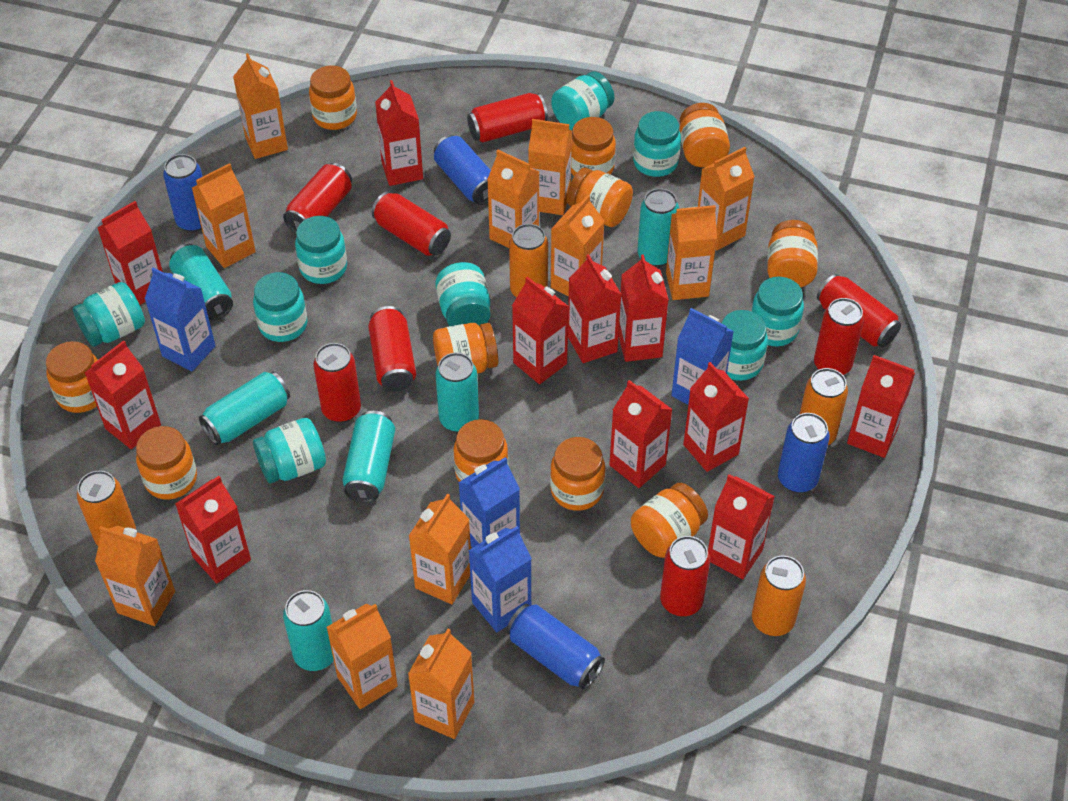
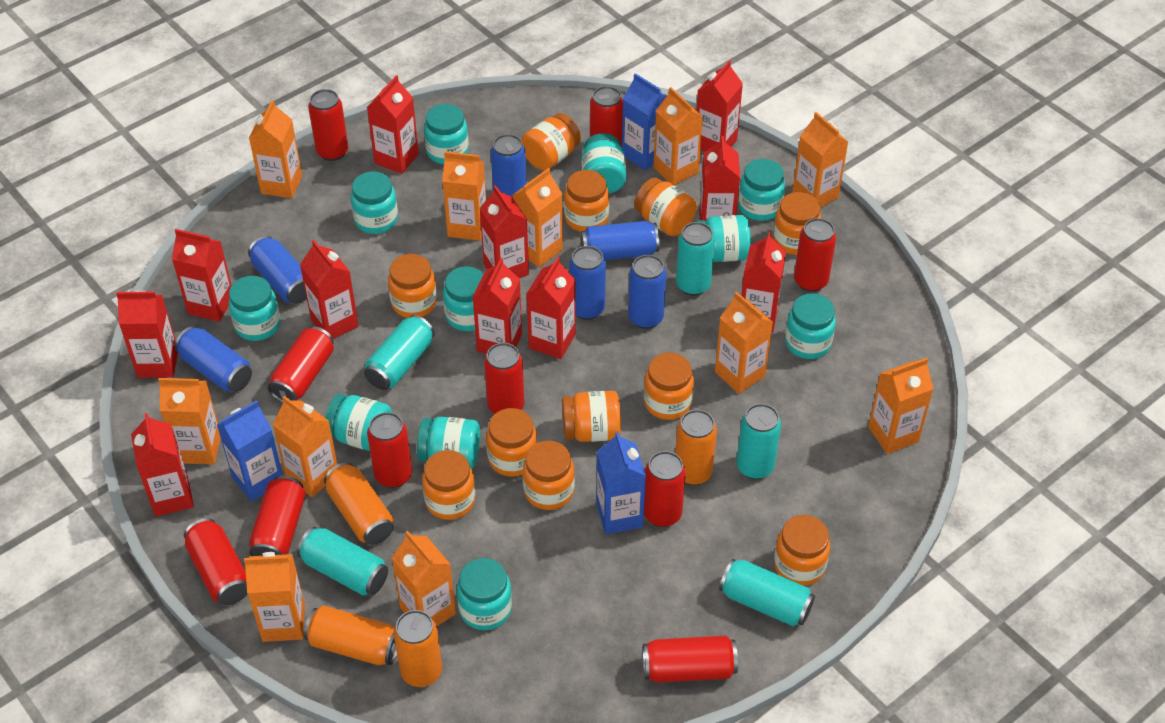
blue can: 4 -> 6
blue carton: 4 -> 3
red can: 8 -> 10
turquoise can: 6 -> 5
turquoise jar: 9 -> 11

